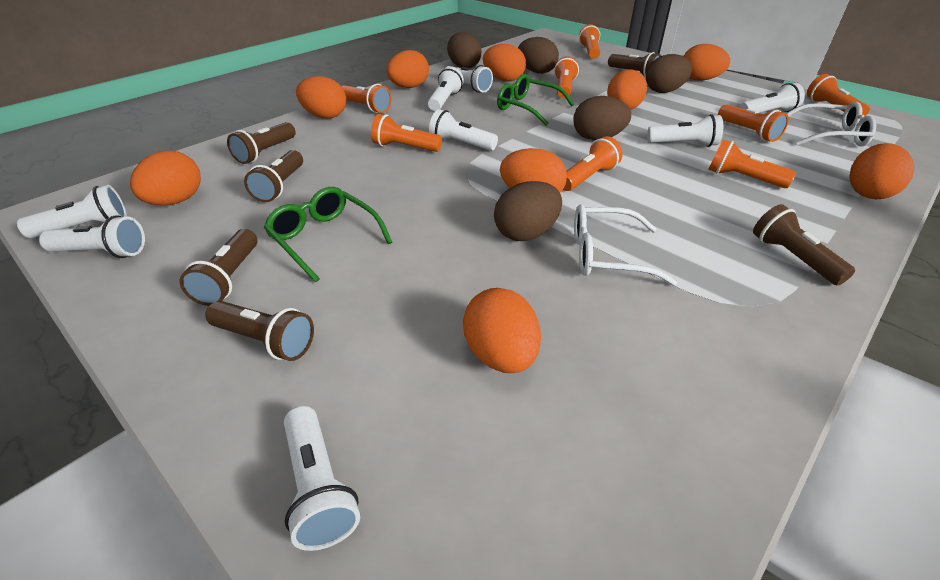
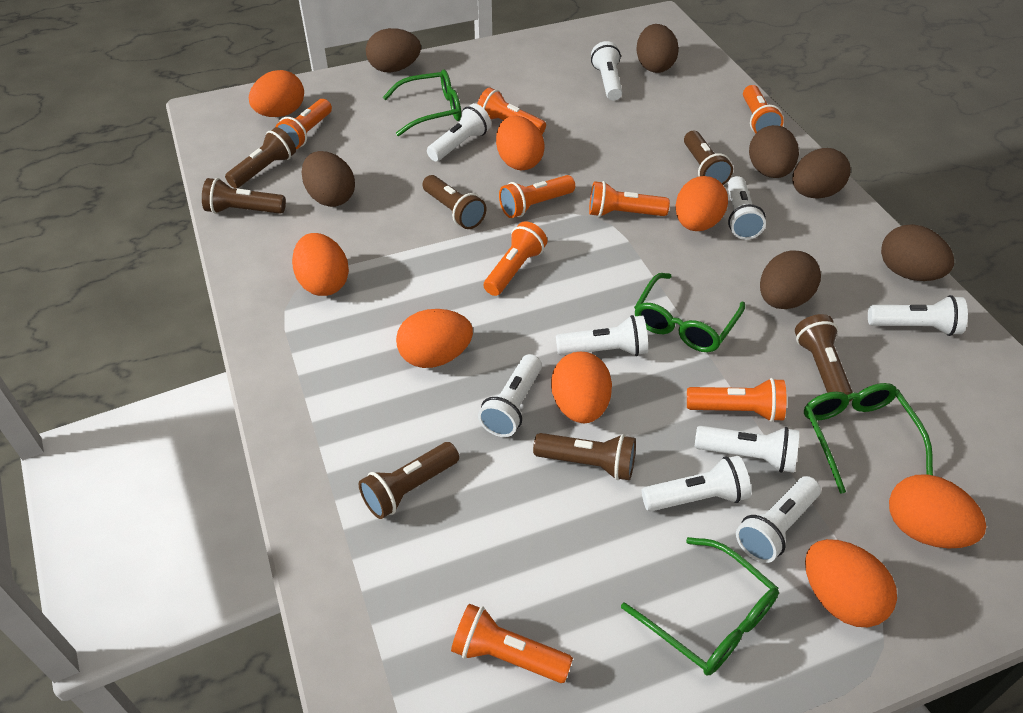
brown egg: 5 -> 7
brown flashlight: 6 -> 7
green glasses: 2 -> 4
orange egg: 9 -> 8
white flashlight: 8 -> 9
white glasses: 2 -> 0

